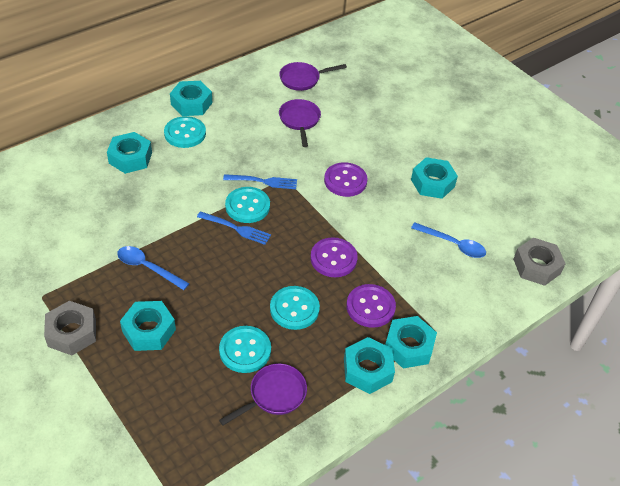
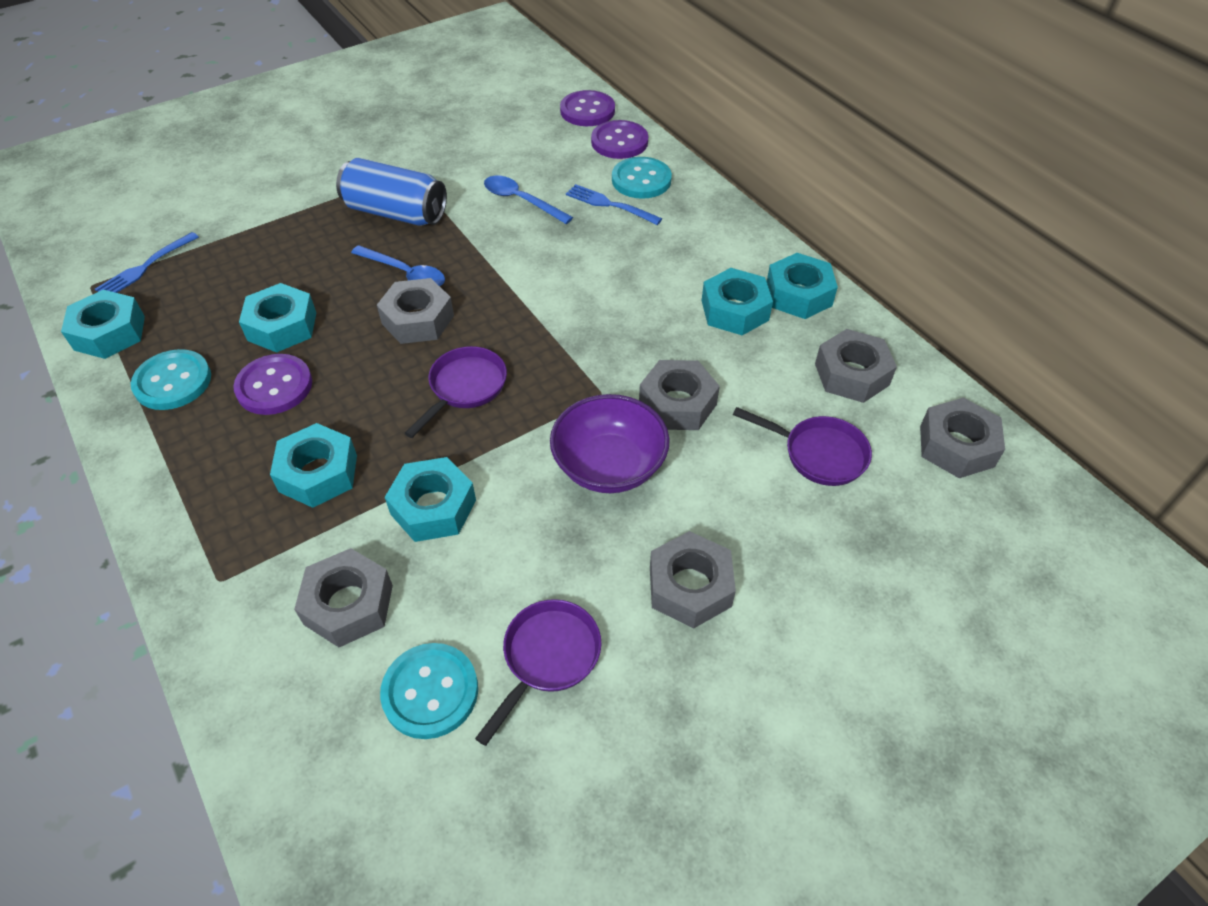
blue can: 0 -> 1
grey nut: 2 -> 6
purple bowl: 0 -> 1
turquoise button: 4 -> 3

